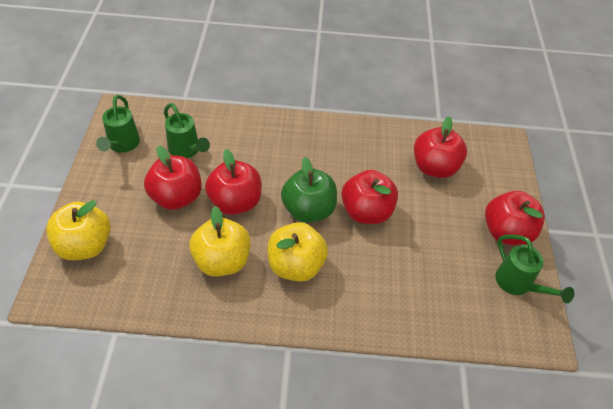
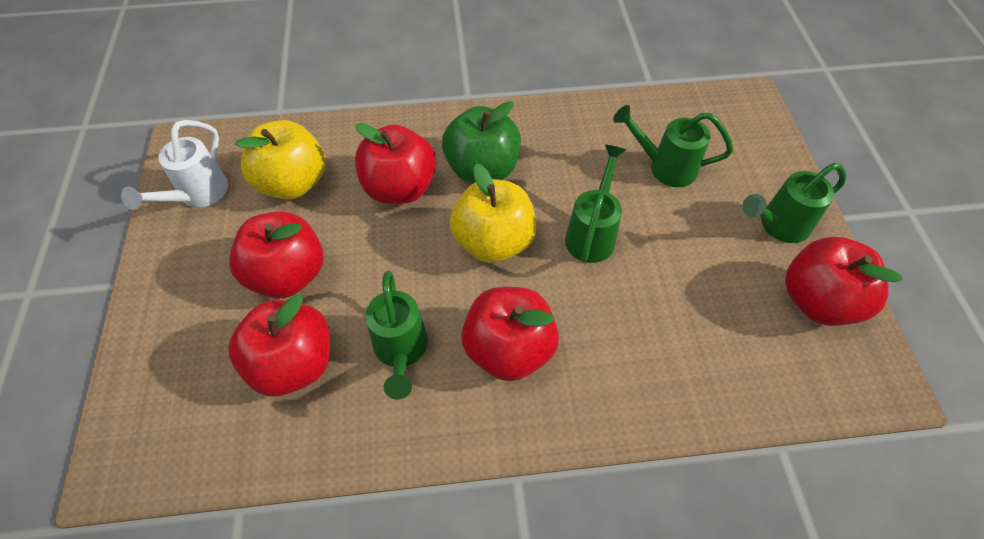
green watering can: 3 -> 4
white watering can: 0 -> 1
yellow apple: 3 -> 2

